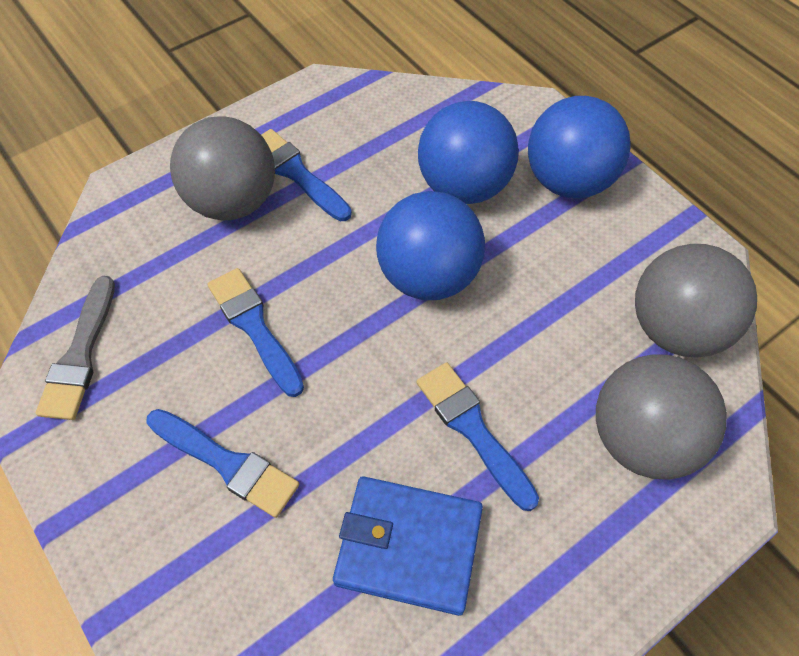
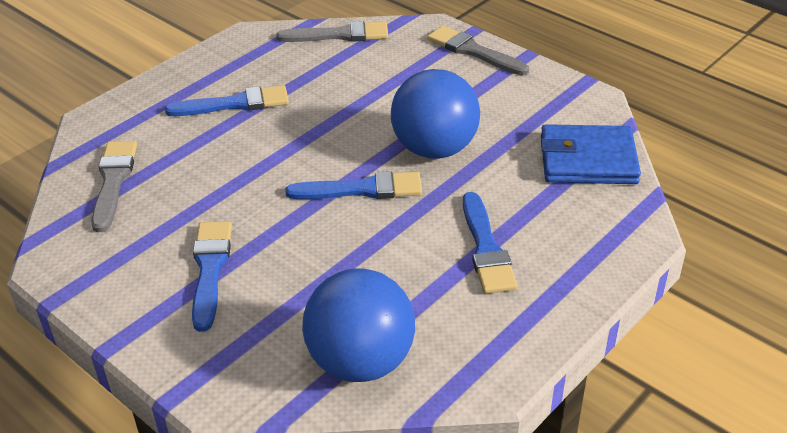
blue ball: 3 -> 2
grey ball: 3 -> 0
grey brush: 1 -> 3

